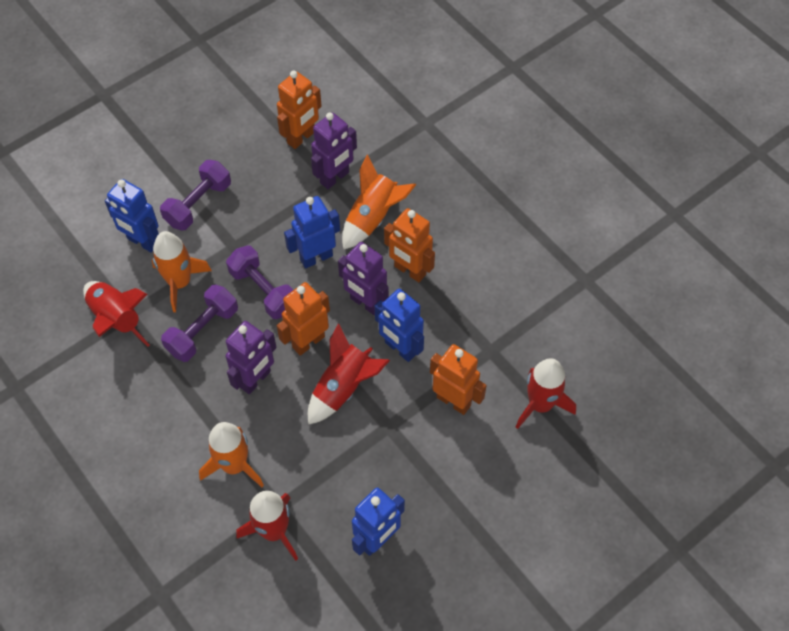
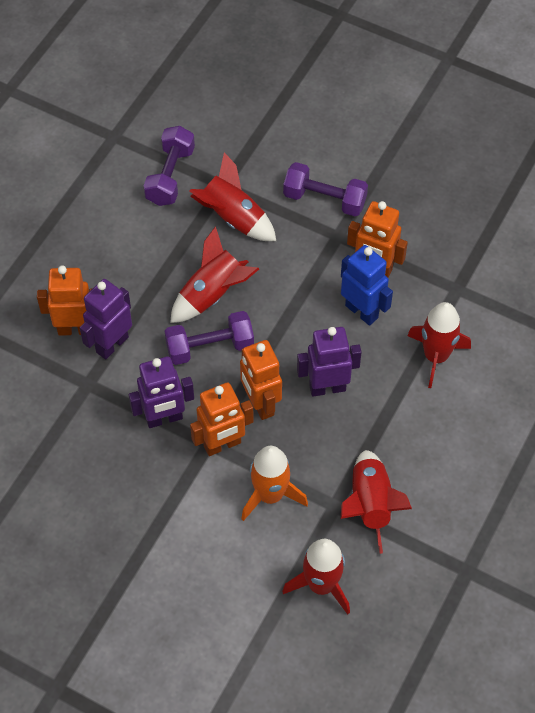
blue robot: 4 -> 1
orange rocket: 3 -> 1
red rocket: 4 -> 5

